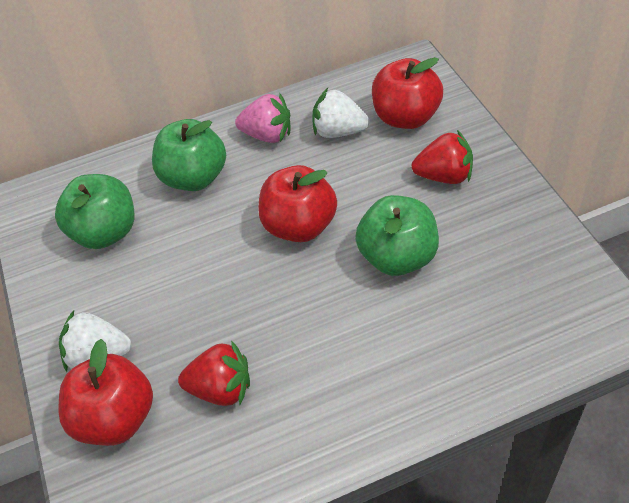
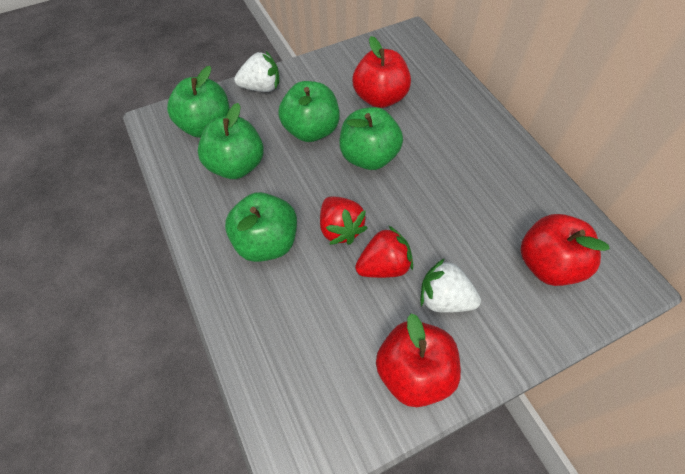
green apple: 3 -> 5
pink strawberry: 1 -> 0

